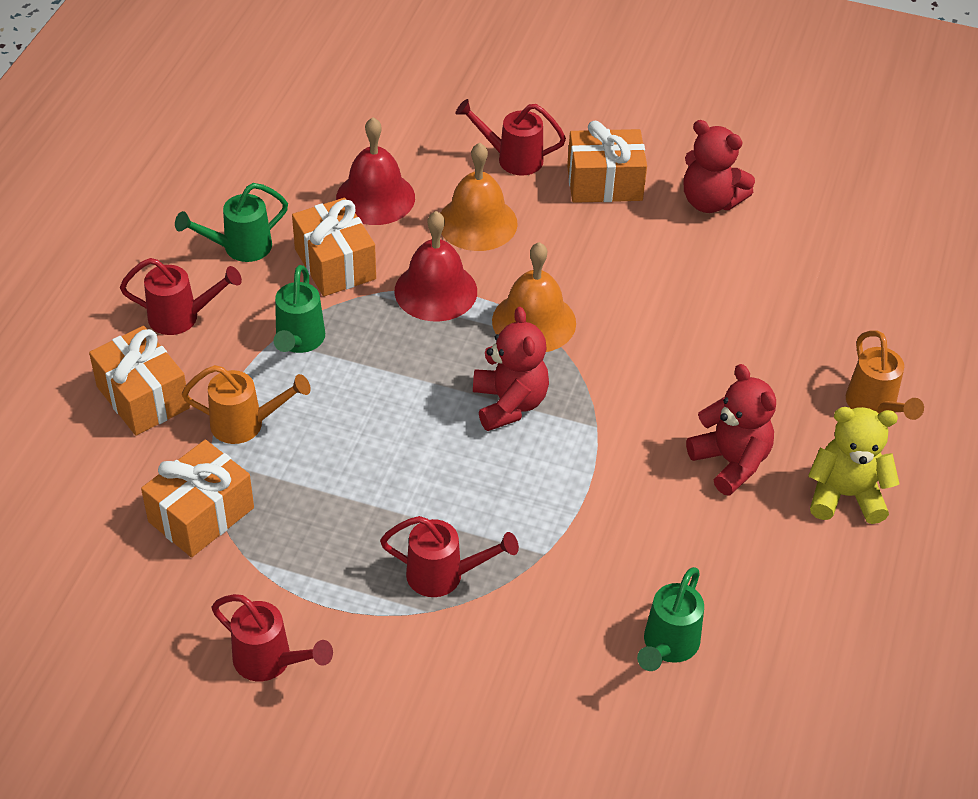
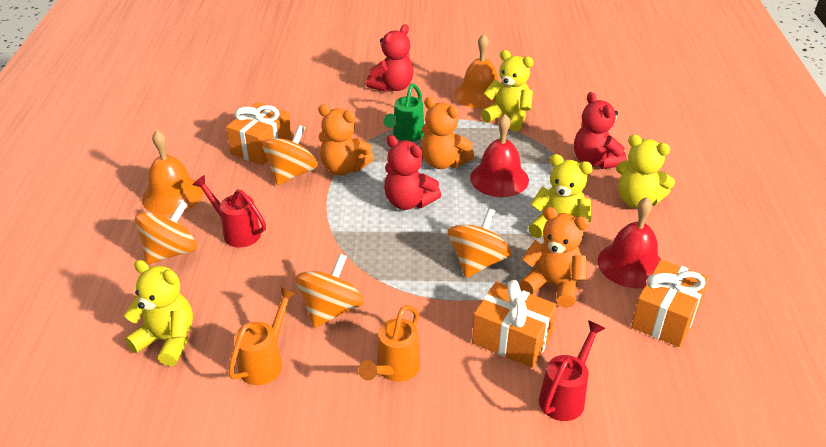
green watering can: 3 -> 1
orange gift: 4 -> 3
orange spinning top: 0 -> 4
orange teddy bear: 0 -> 3
red watering can: 4 -> 2
yellow teddy bear: 1 -> 4

